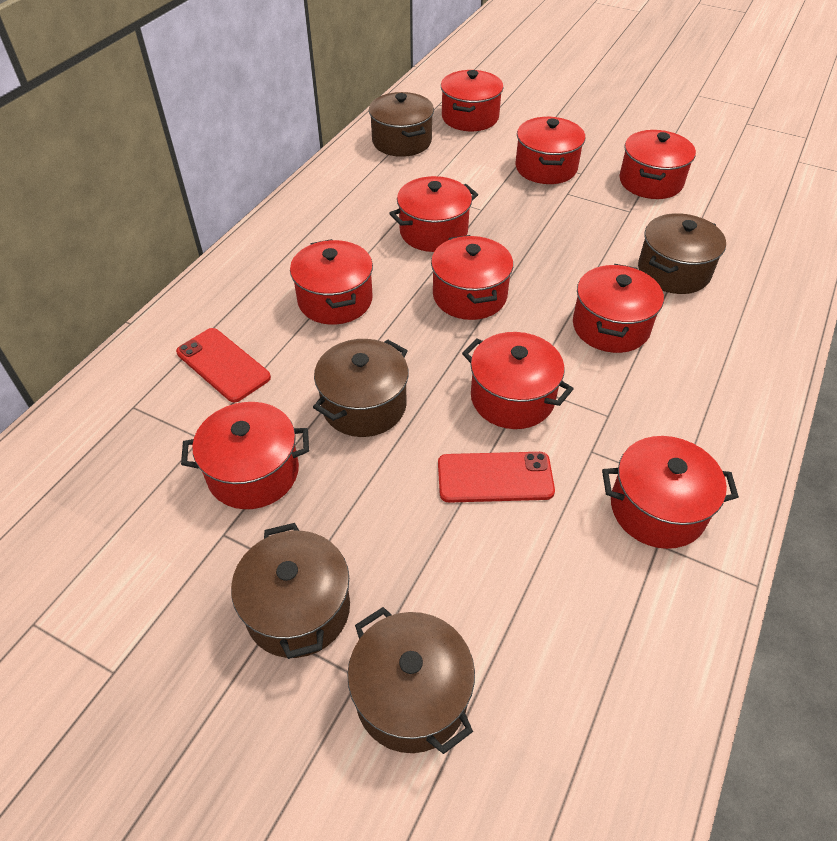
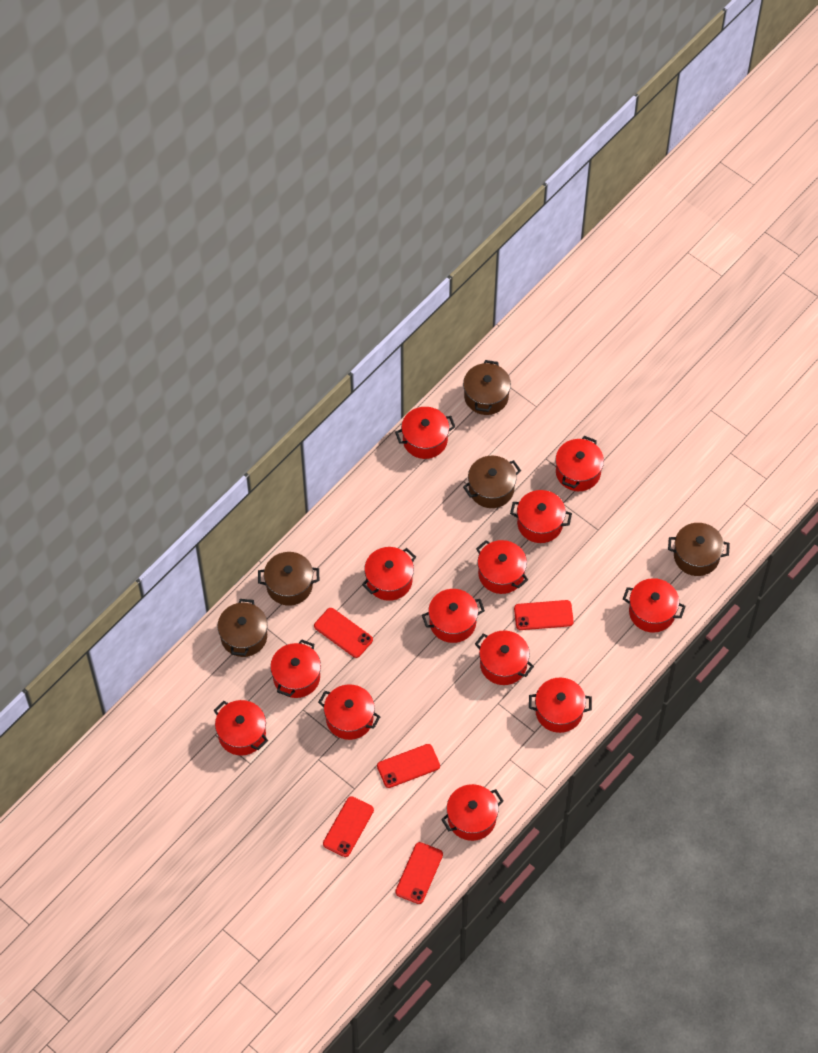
red phone: 2 -> 5
red pot: 10 -> 13

